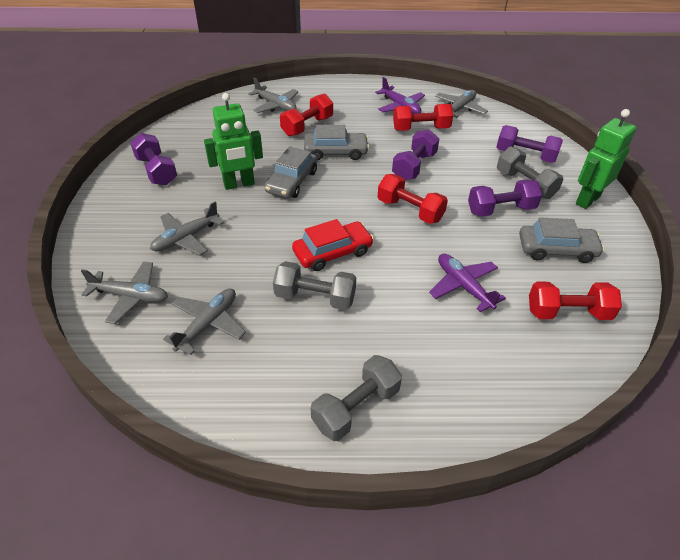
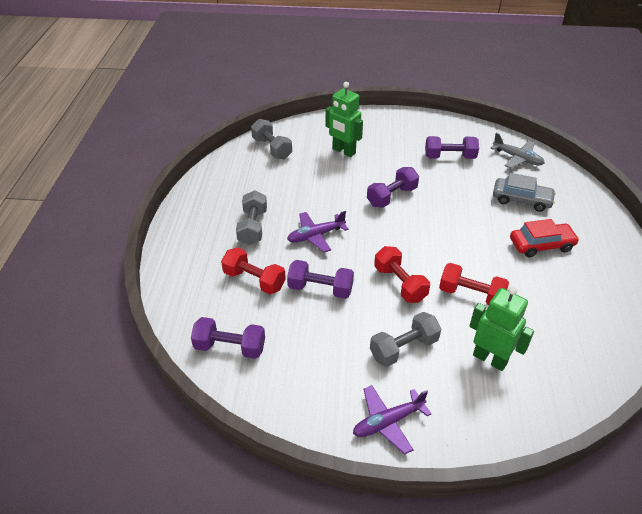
grey car: 3 -> 1
grey plane: 5 -> 1
red dumbbell: 4 -> 3

